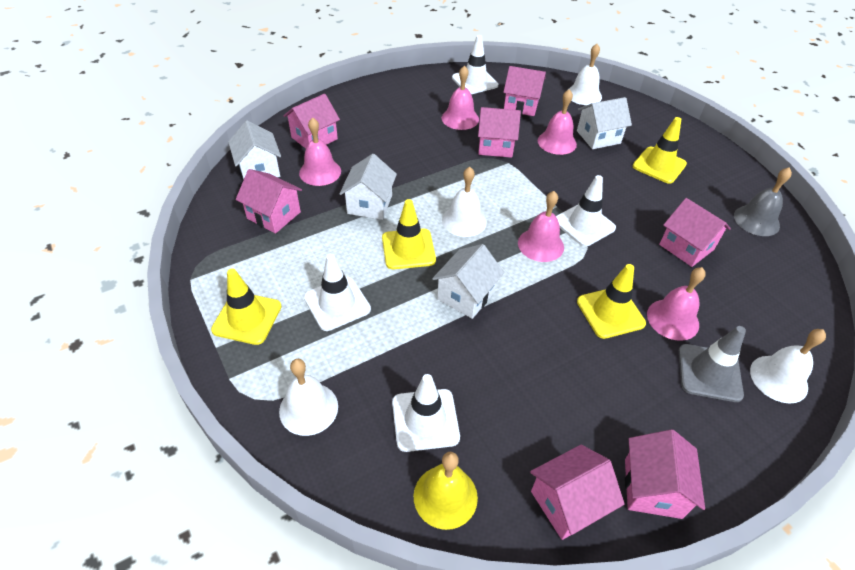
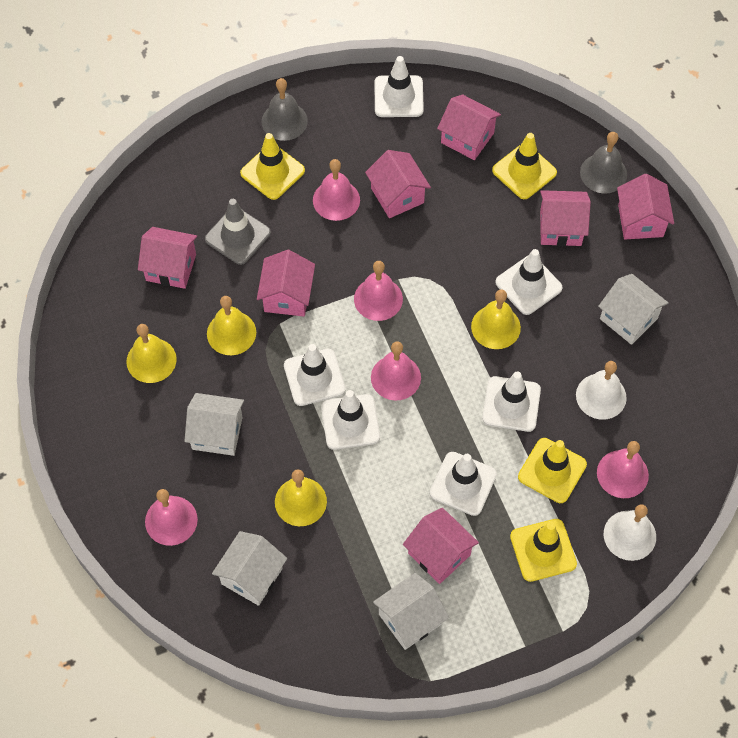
grey bell: 1 -> 2
white bell: 4 -> 2
white traffic cone: 4 -> 6
yellow bell: 1 -> 4

